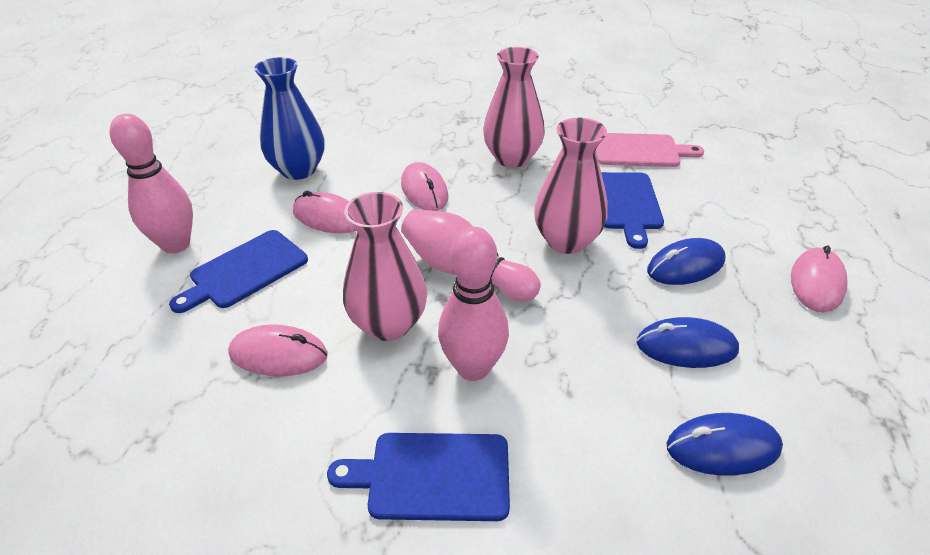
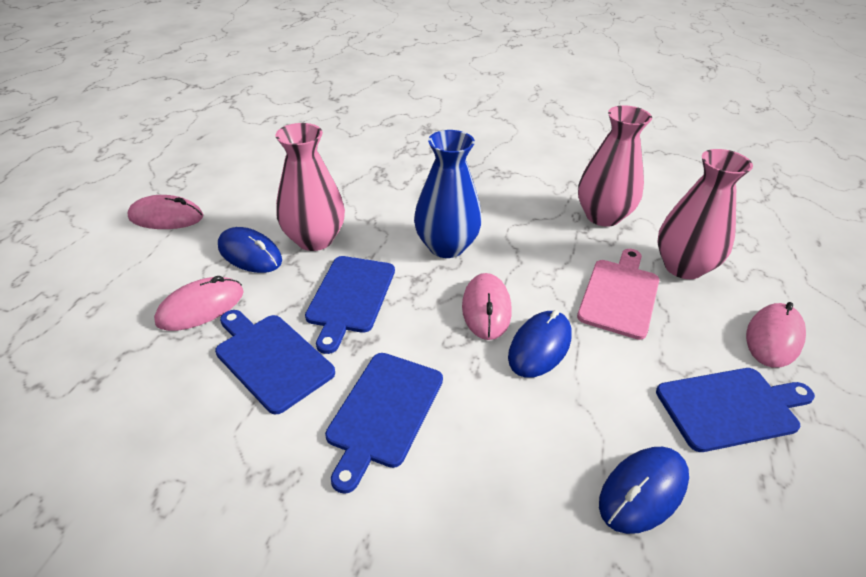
blue cutting board: 3 -> 4
pink bowling pin: 3 -> 0

